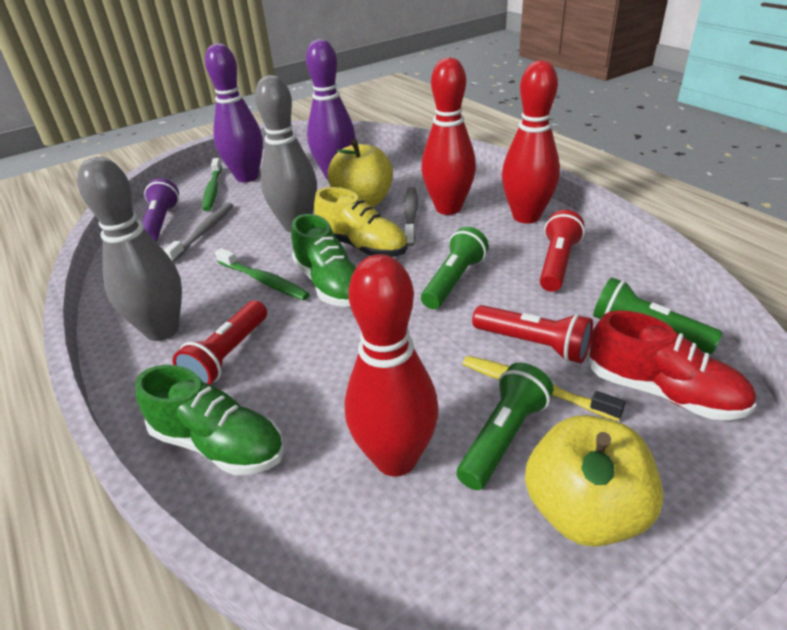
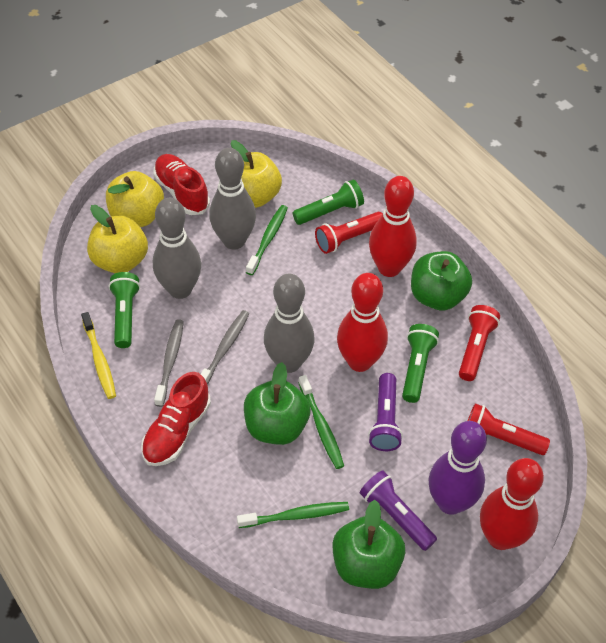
green apple: 0 -> 3
green shoe: 2 -> 0
green toothbrush: 2 -> 3
grey bowling pin: 2 -> 3
purple bowling pin: 2 -> 1
purple flashlight: 1 -> 2
red shoe: 1 -> 2
yellow apple: 2 -> 3
yellow shoe: 1 -> 0

